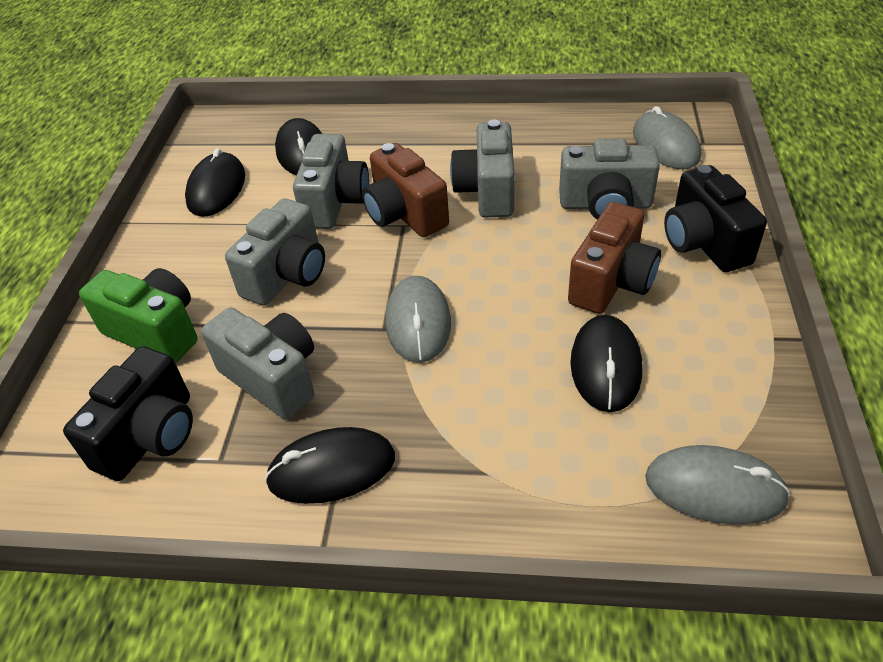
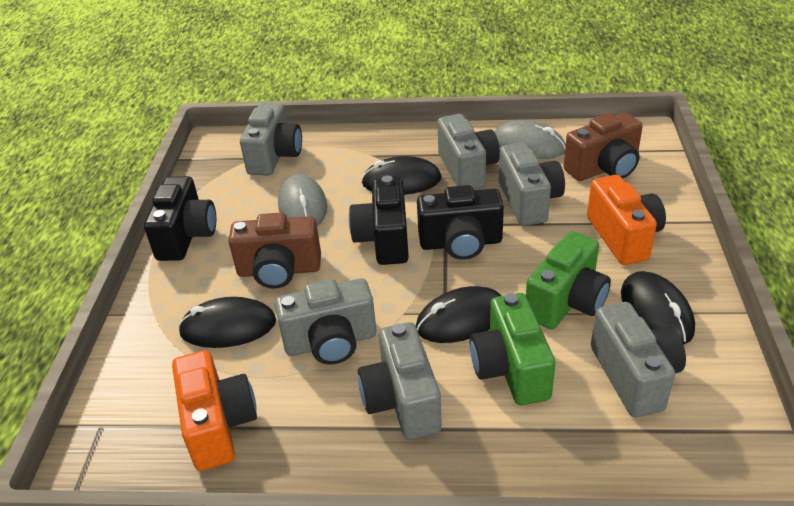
black camera: 2 -> 3
green camera: 1 -> 2
grey camera: 5 -> 6
grey mouse: 3 -> 2
orange camera: 0 -> 2

